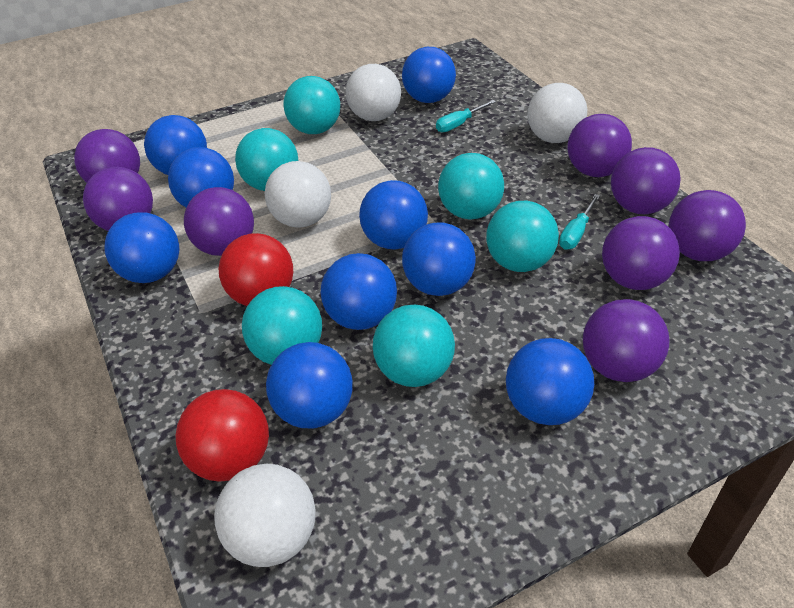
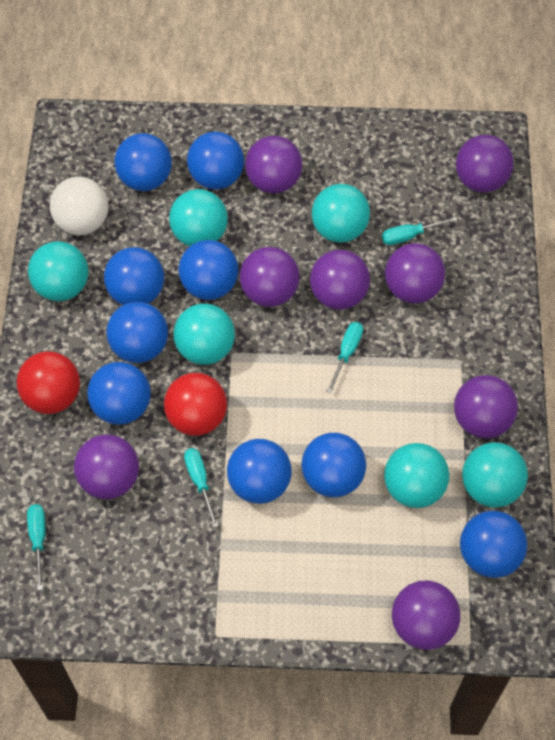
turquoise screwdriver: 2 -> 4
white ball: 4 -> 1

